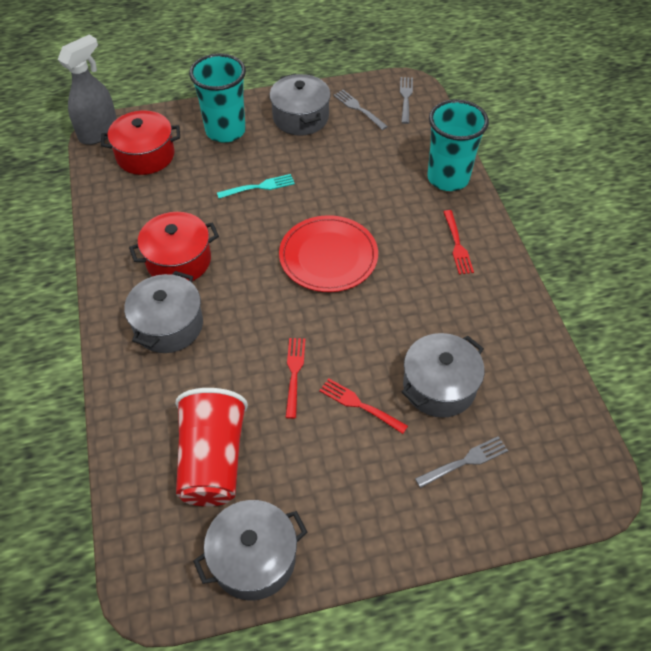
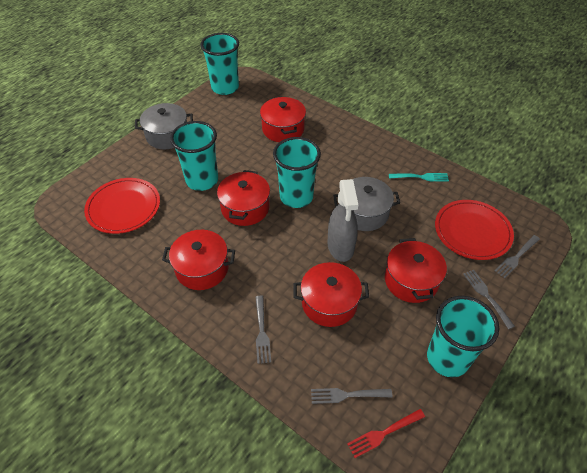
grey fork: 3 -> 4
grey pot: 4 -> 2
red cup: 1 -> 0
red fork: 3 -> 1
red plate: 1 -> 2
red pot: 2 -> 5
turquoise cup: 2 -> 4

